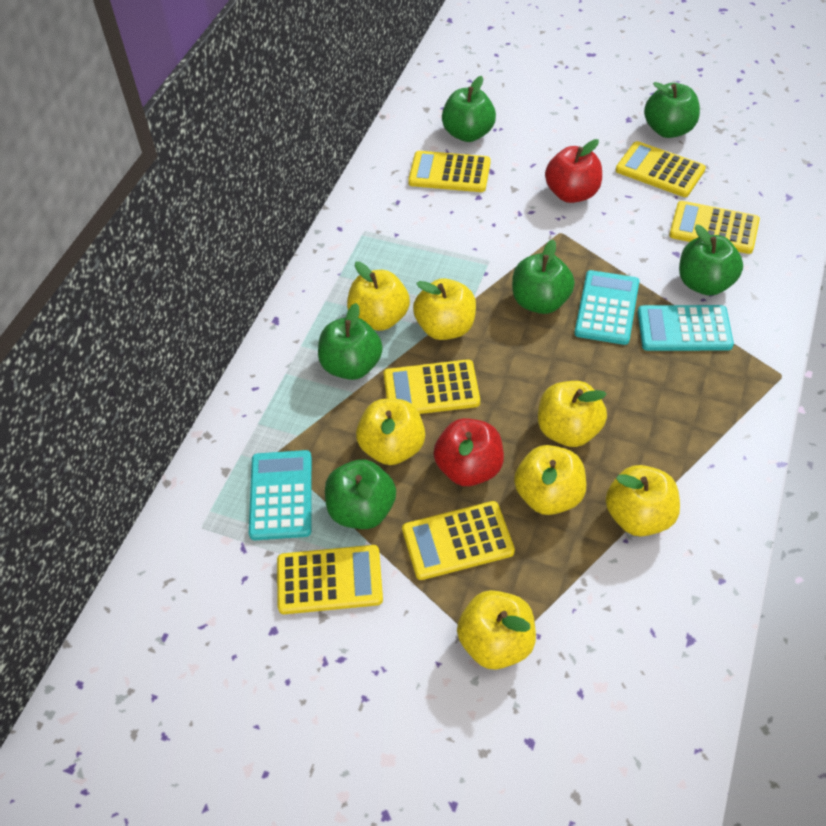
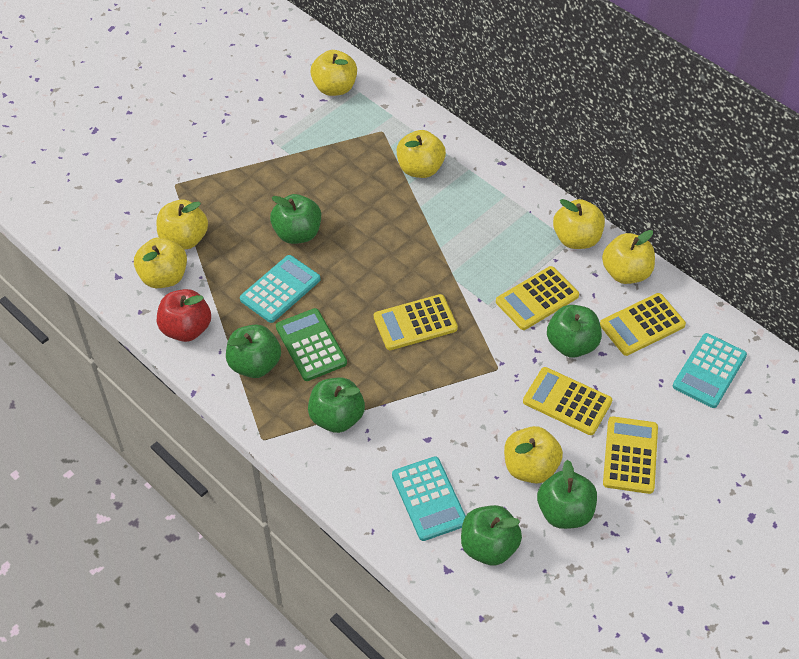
green calculator: 0 -> 1
red apple: 2 -> 1
yellow calculator: 6 -> 5

